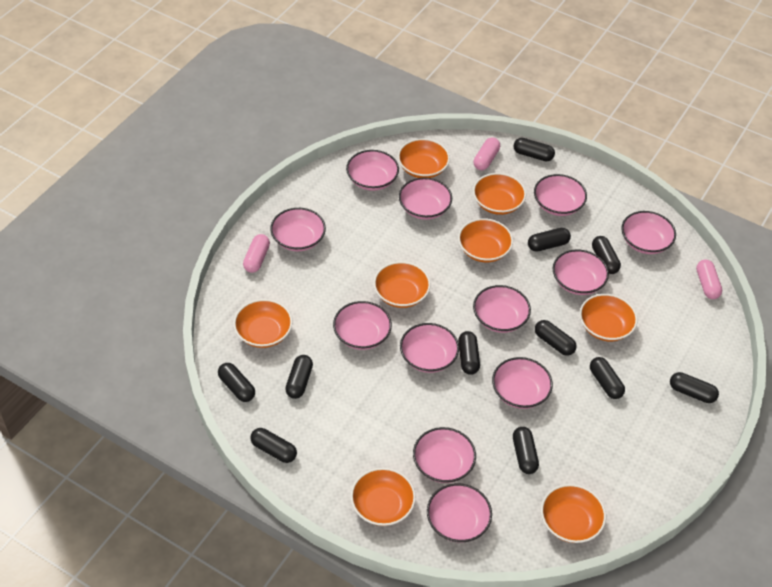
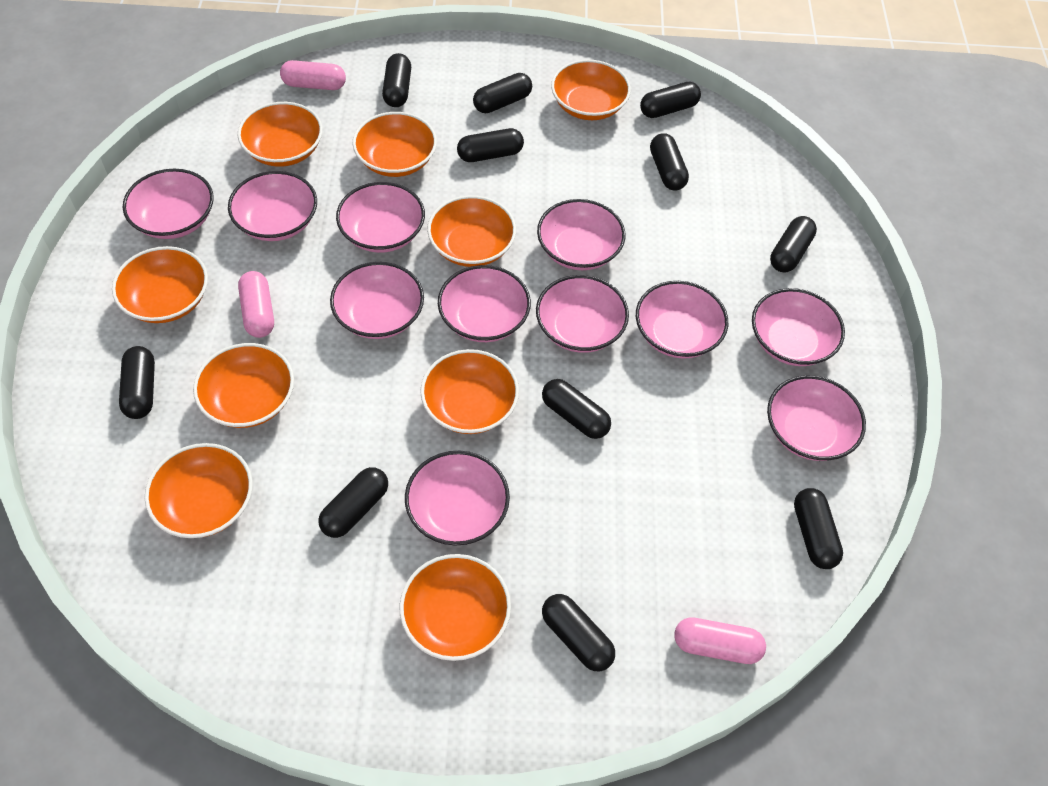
orange bowl: 8 -> 9
pink bowl: 12 -> 11

